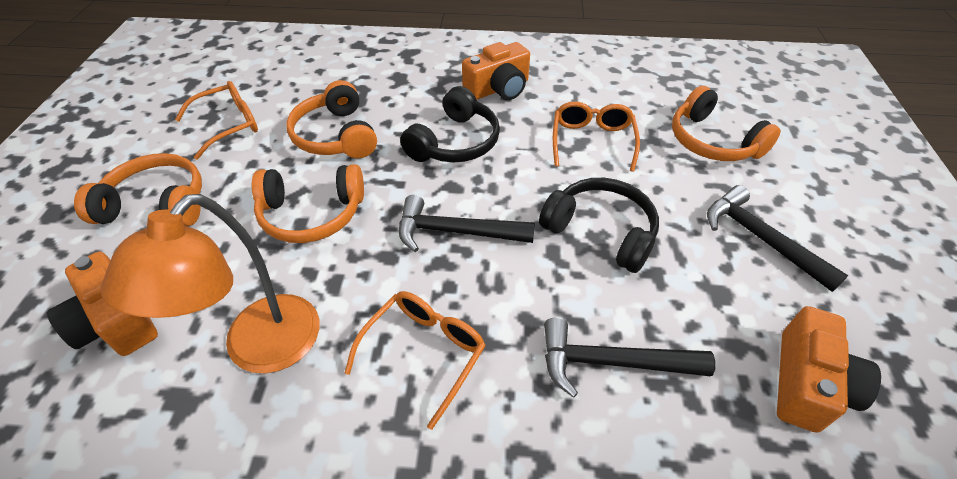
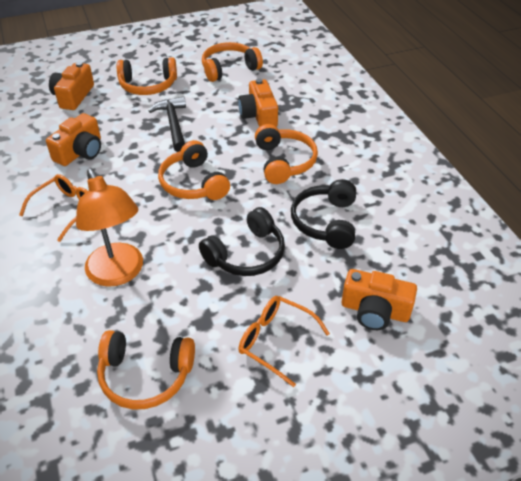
black hammer: 3 -> 1
orange camera: 3 -> 4
orange glasses: 3 -> 2
orange headphones: 4 -> 5

